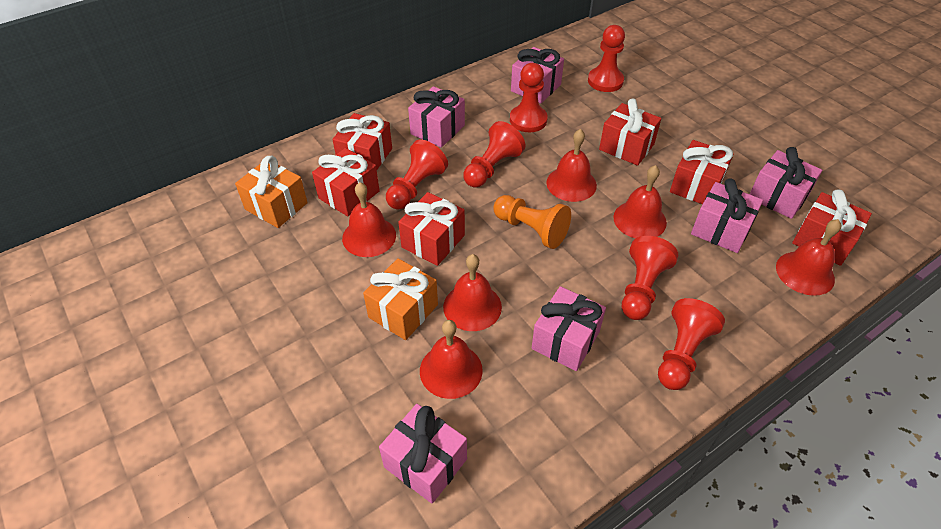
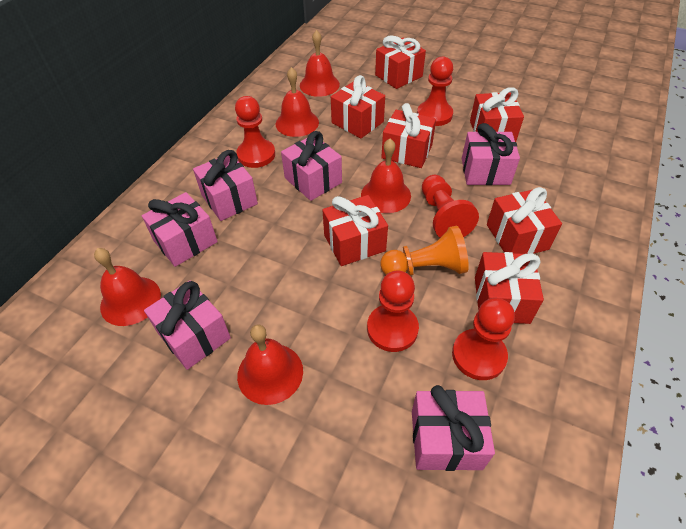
orange gift: 2 -> 0
red bell: 6 -> 5
red gift: 6 -> 7
red pawn: 6 -> 5

